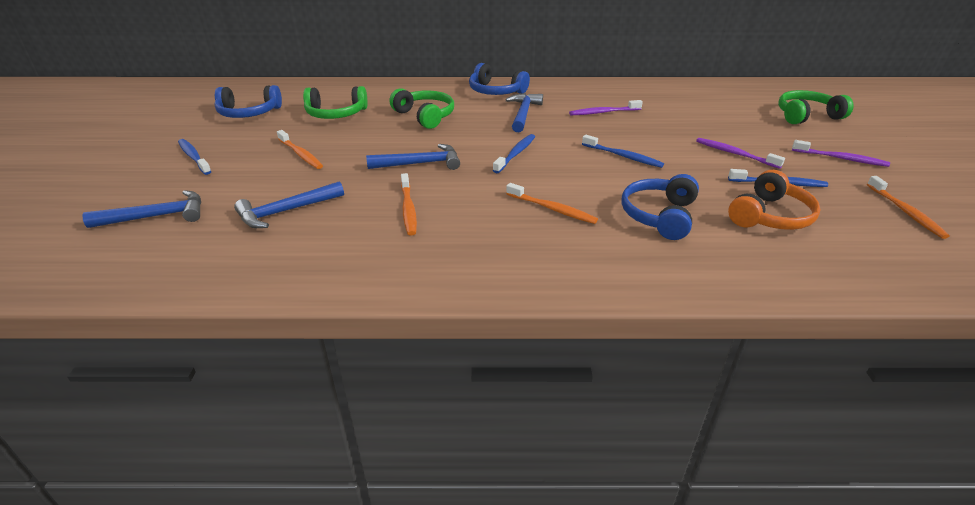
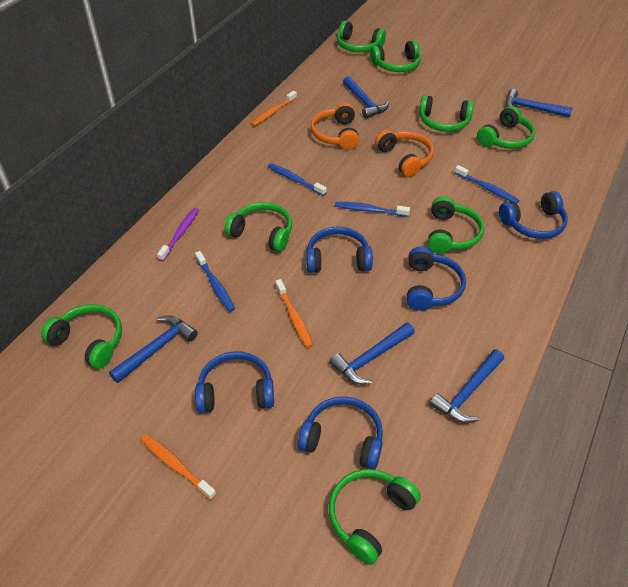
blue hammer: 4 -> 5
blue headphones: 3 -> 5
green headphones: 3 -> 8
orange headphones: 1 -> 2
orange toothbrush: 4 -> 3
purple toothbrush: 3 -> 1

